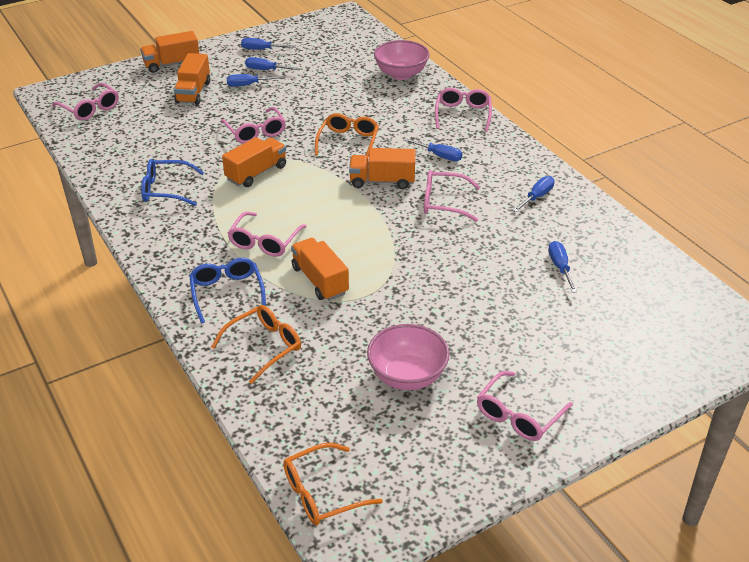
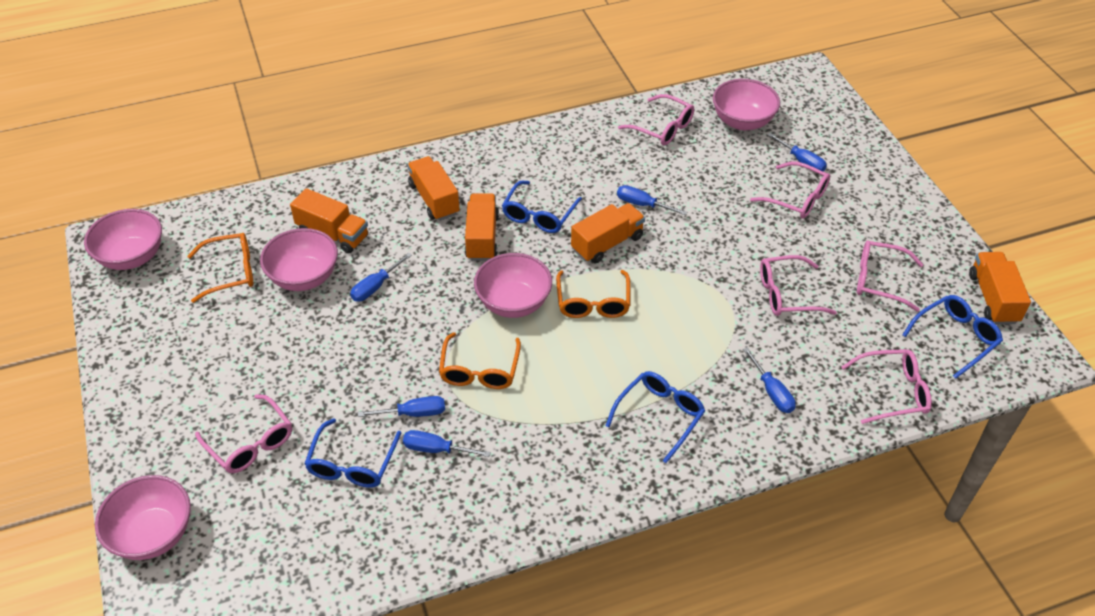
blue glasses: 2 -> 4
pink bowl: 2 -> 5

